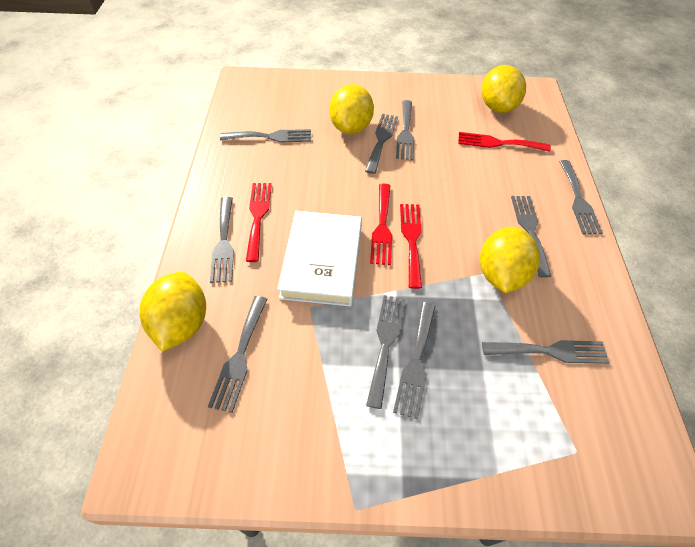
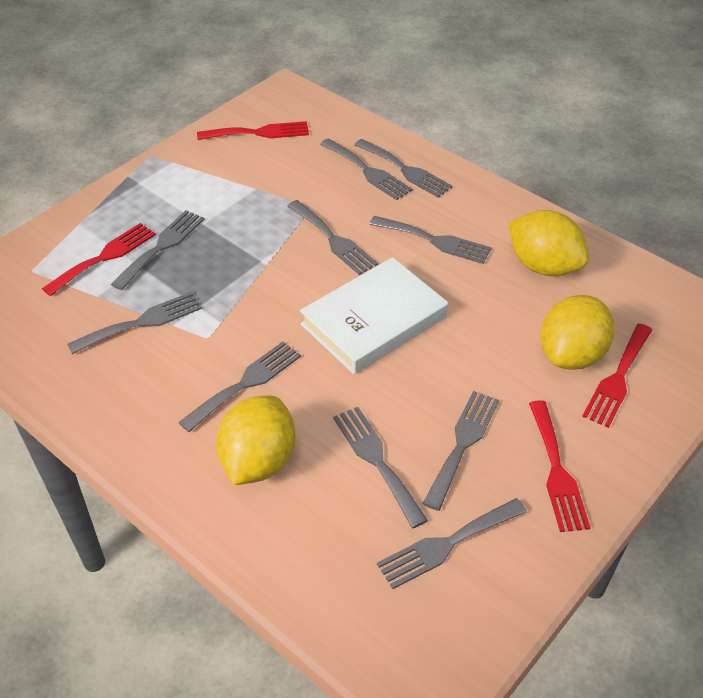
yellow lemon: 4 -> 3

